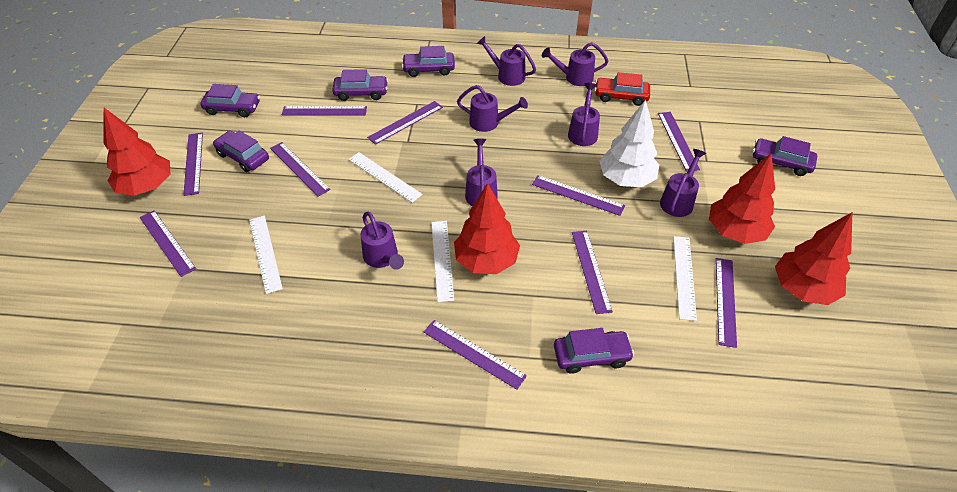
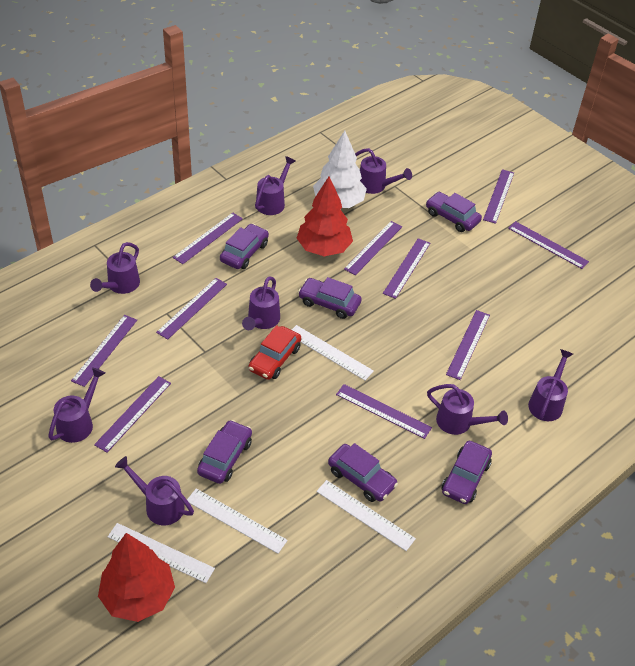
purple watering can: 7 -> 8
red tree: 4 -> 2

